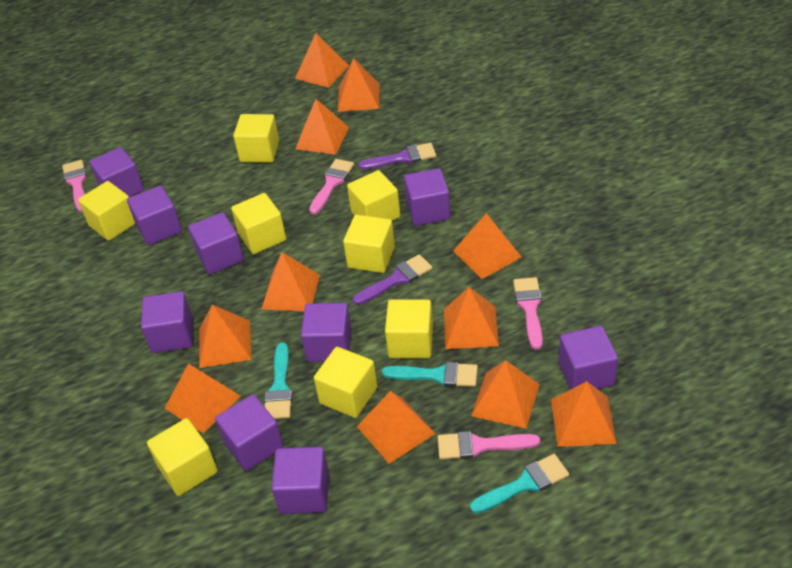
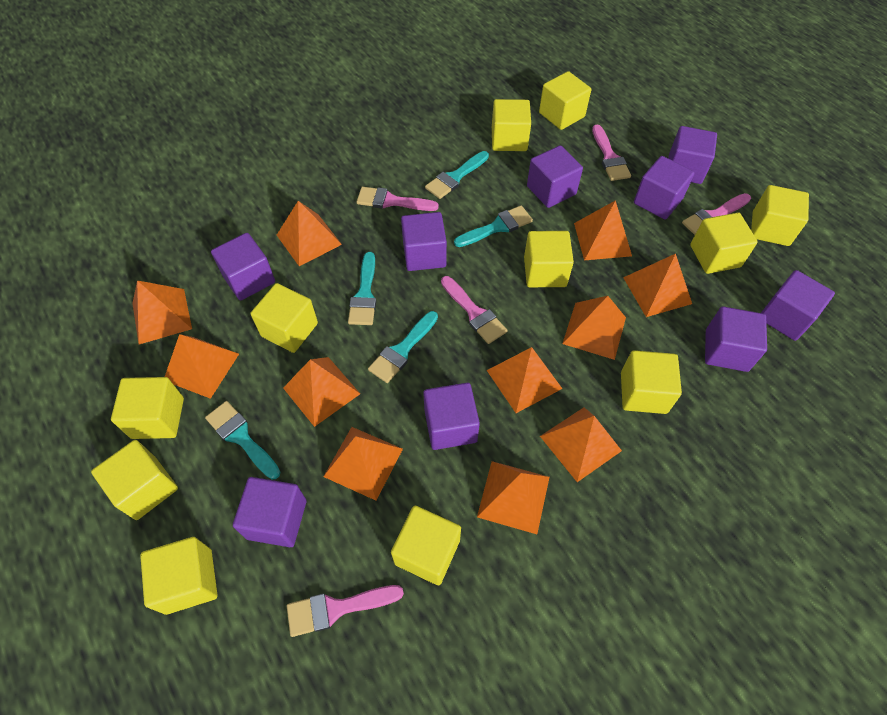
pink brush: 4 -> 5
purple brush: 2 -> 0
turquoise brush: 3 -> 5
yellow cube: 8 -> 11

